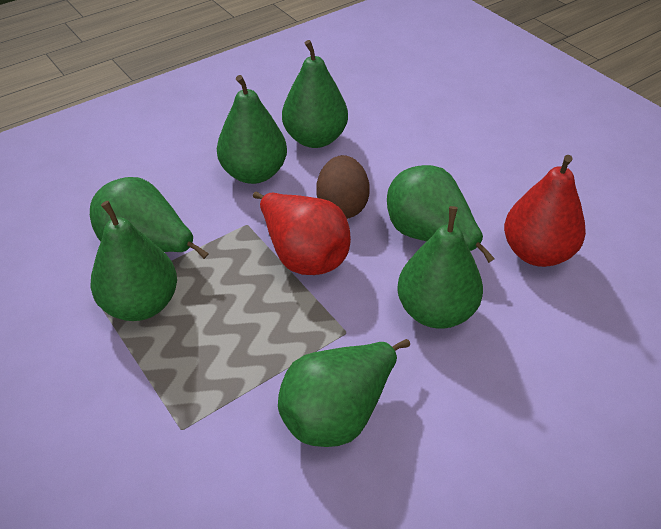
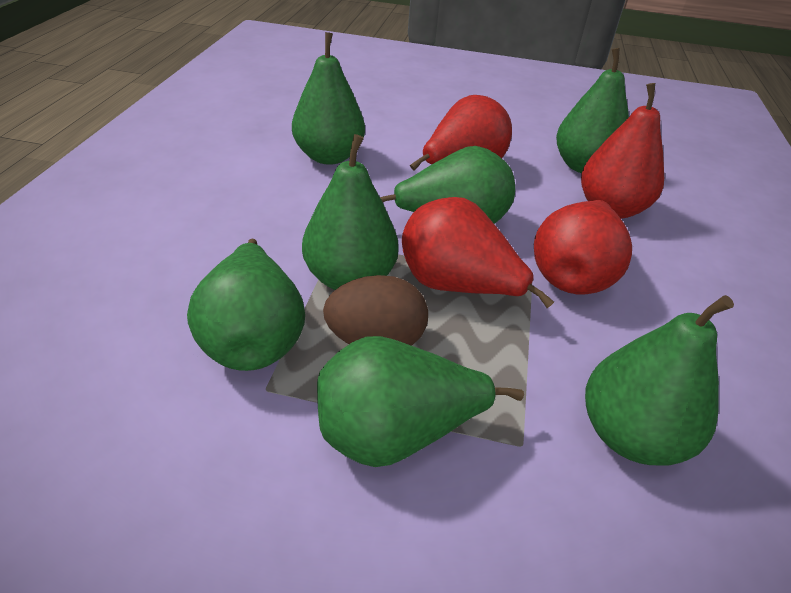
red pear: 2 -> 4

